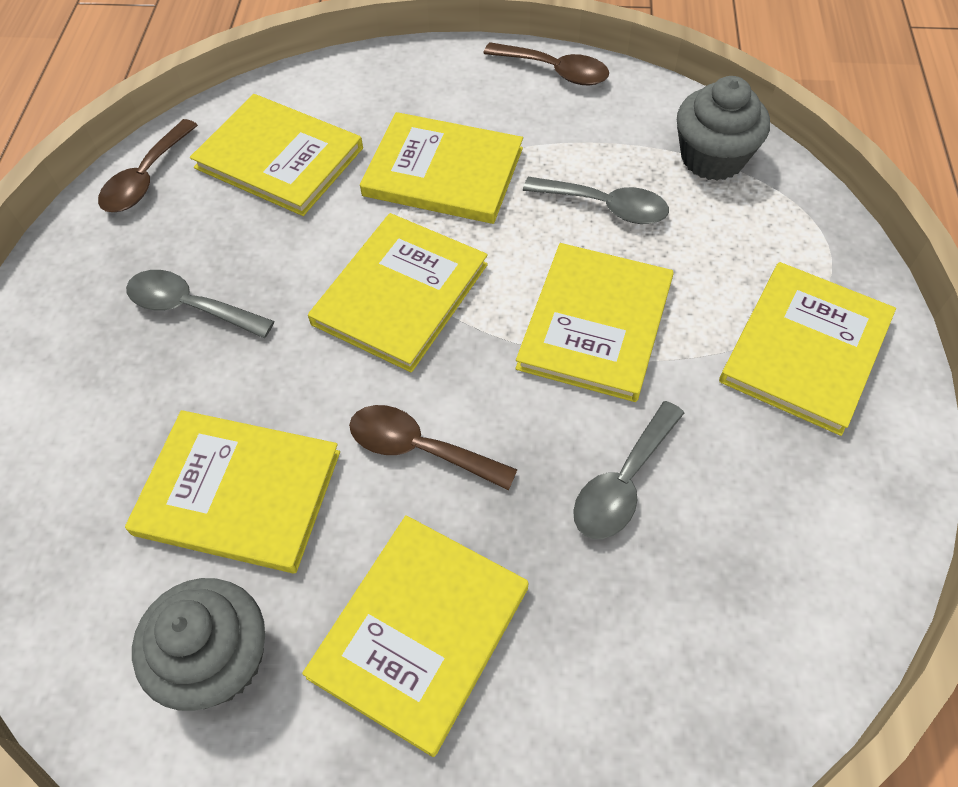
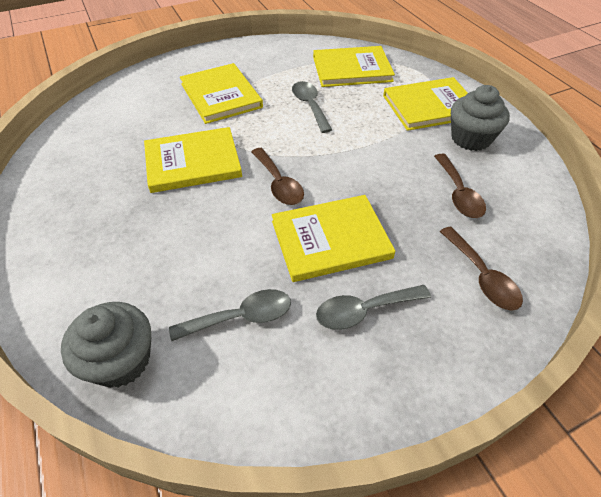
yellow book: 7 -> 5

